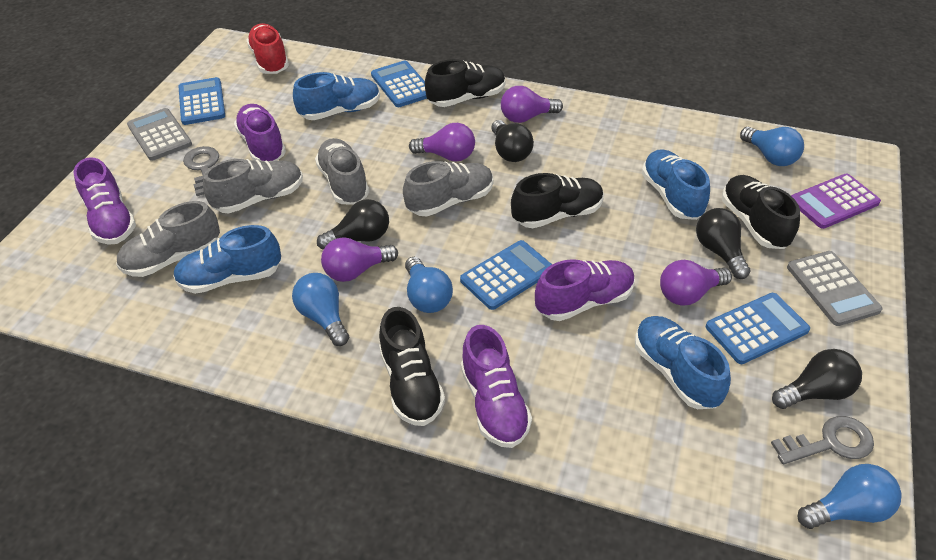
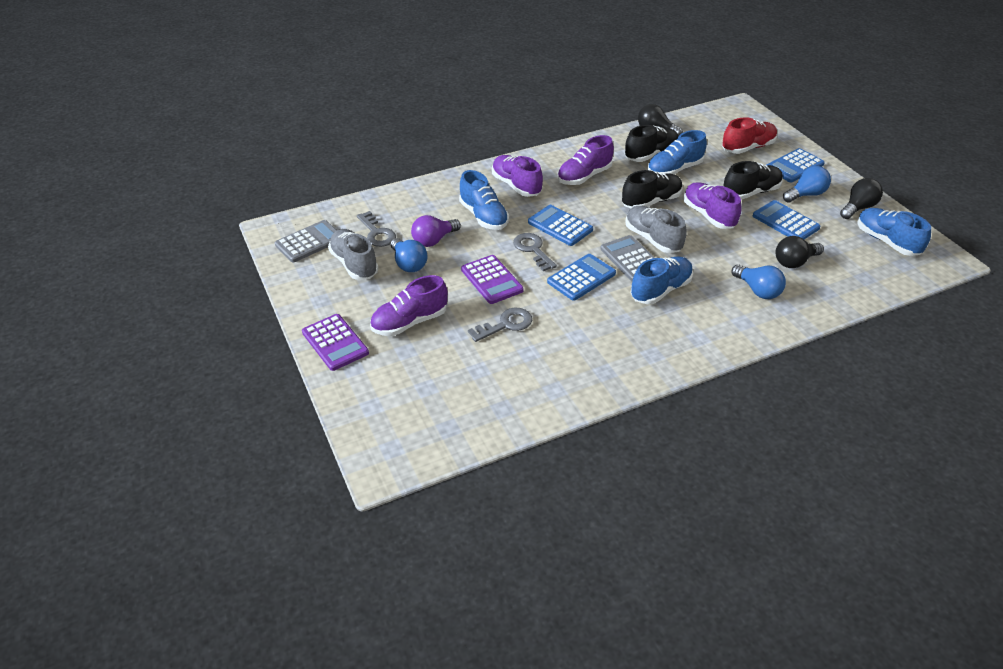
black light bulb: 4 -> 3
black shoe: 4 -> 3
blue light bulb: 4 -> 3
grey key: 2 -> 3
grey shoe: 4 -> 2
purple calculator: 1 -> 2
purple light bulb: 4 -> 1

